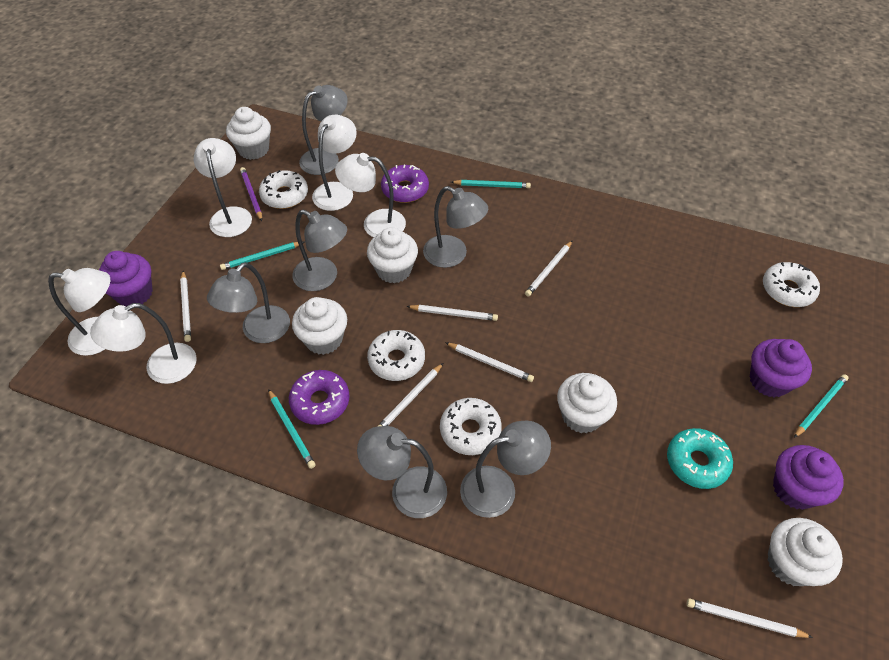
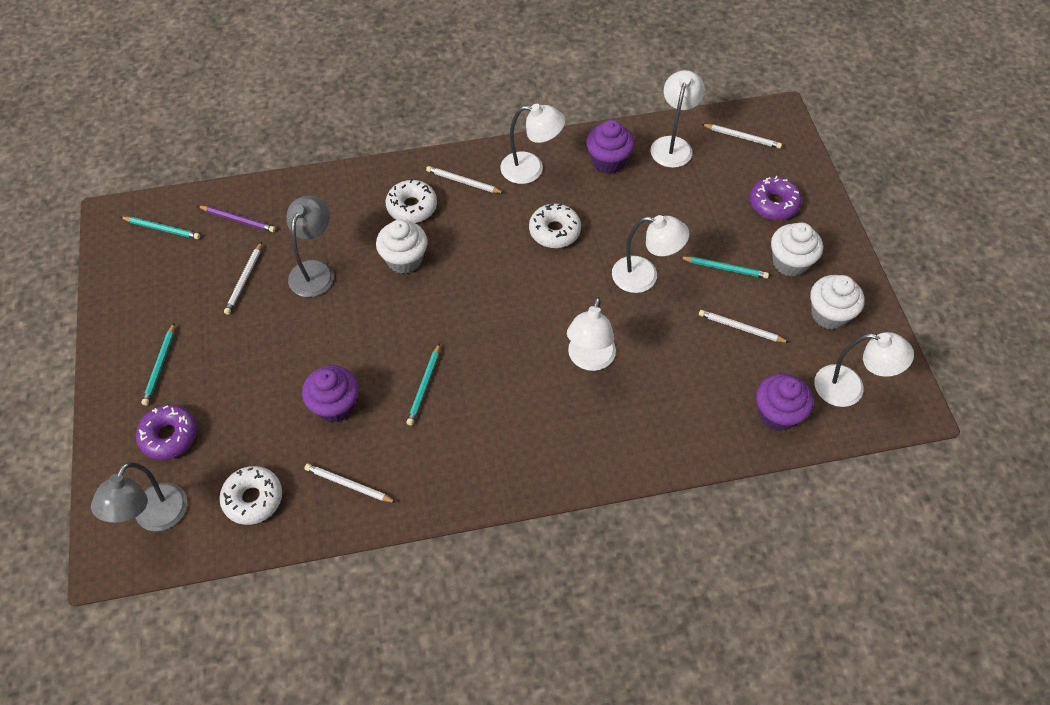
grey lamp: 6 -> 2
turquoise donut: 1 -> 0
white cupcake: 5 -> 3
white donut: 4 -> 3
white pencil: 6 -> 5

